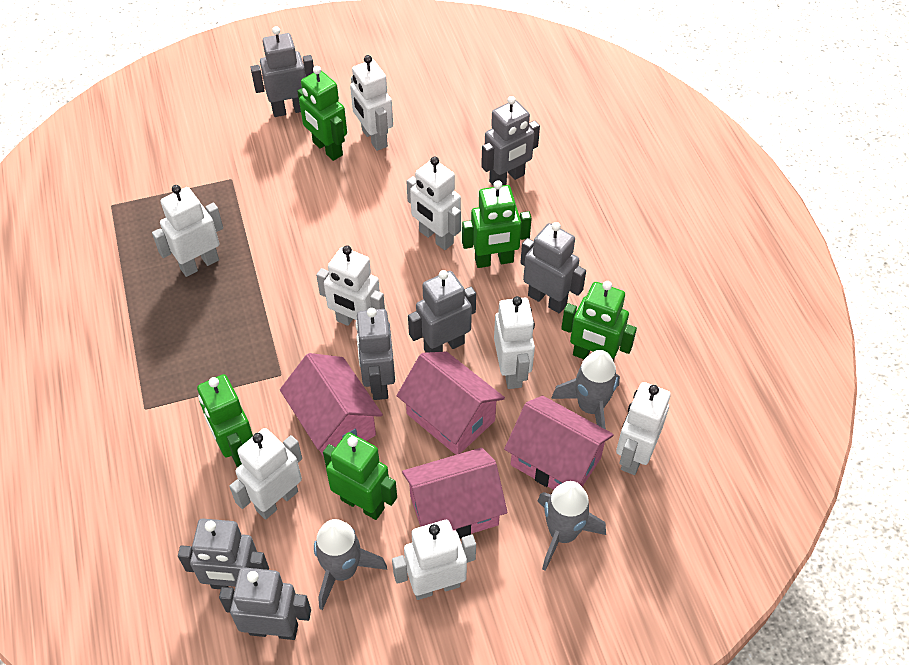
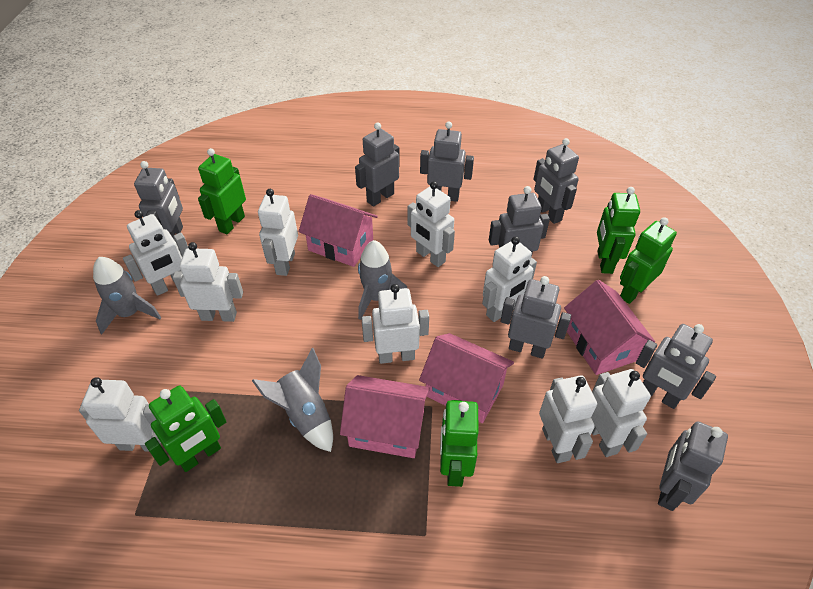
grey robot: 7 -> 8
white robot: 8 -> 9

